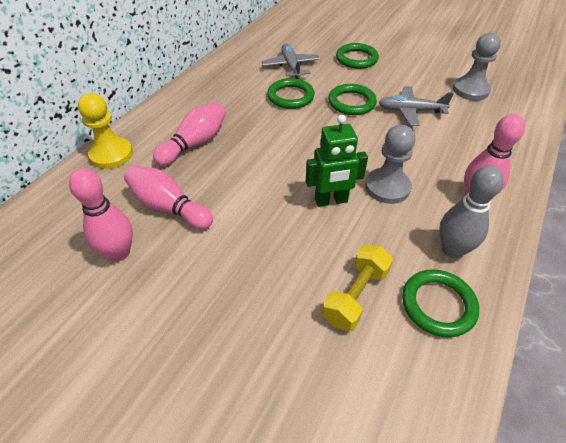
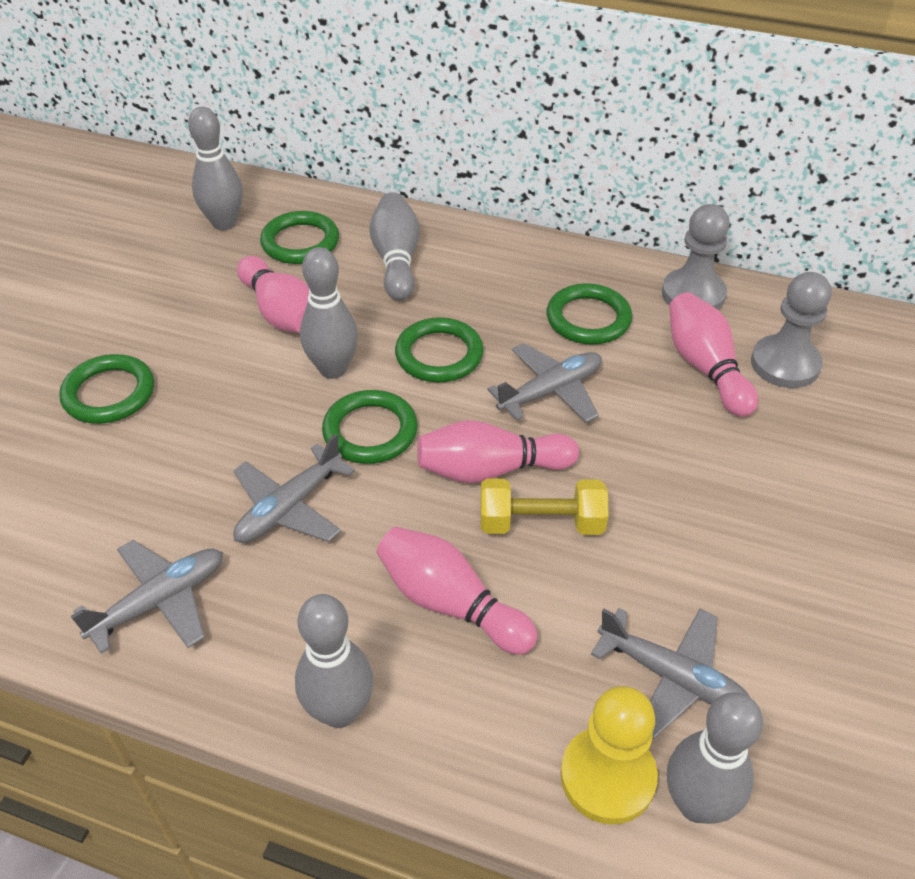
green ring: 4 -> 5
green robot: 1 -> 0
grey bowling pin: 1 -> 5
grey plane: 2 -> 4

